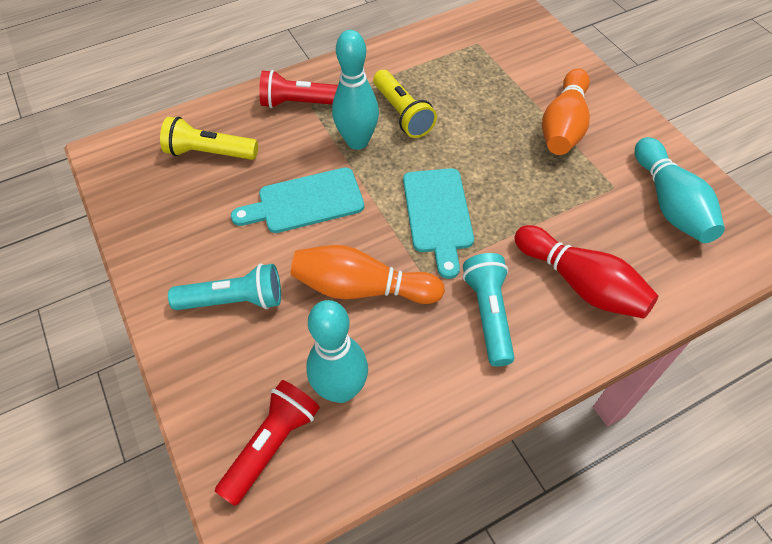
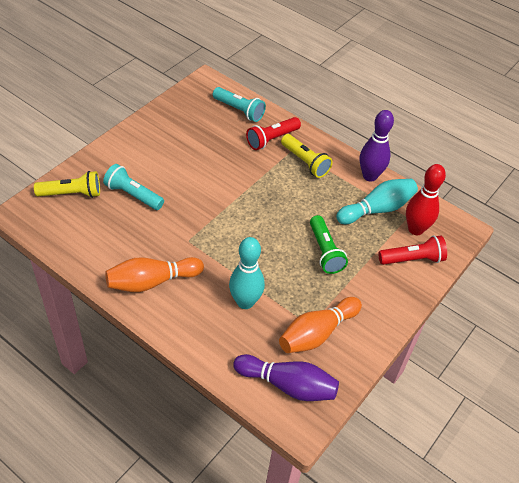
green flashlight: 0 -> 1
purple bowling pin: 0 -> 2
turquoise bowling pin: 3 -> 2
turquoise cutting board: 2 -> 0

